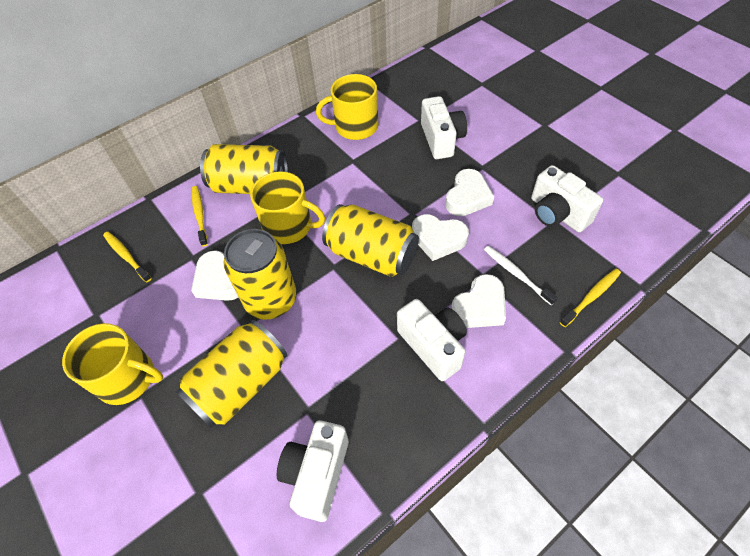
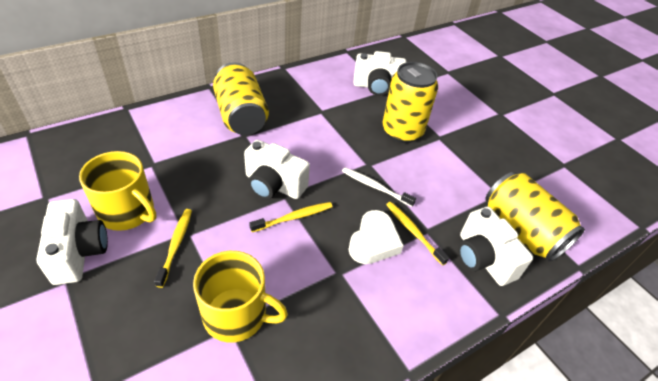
white heart: 4 -> 1
yellow can: 4 -> 3
yellow mug: 3 -> 2

